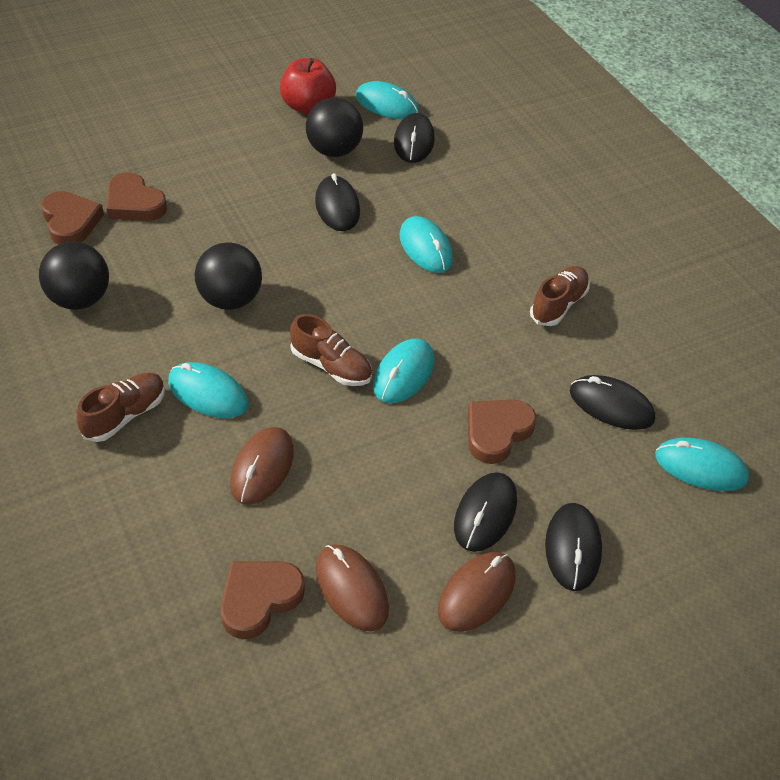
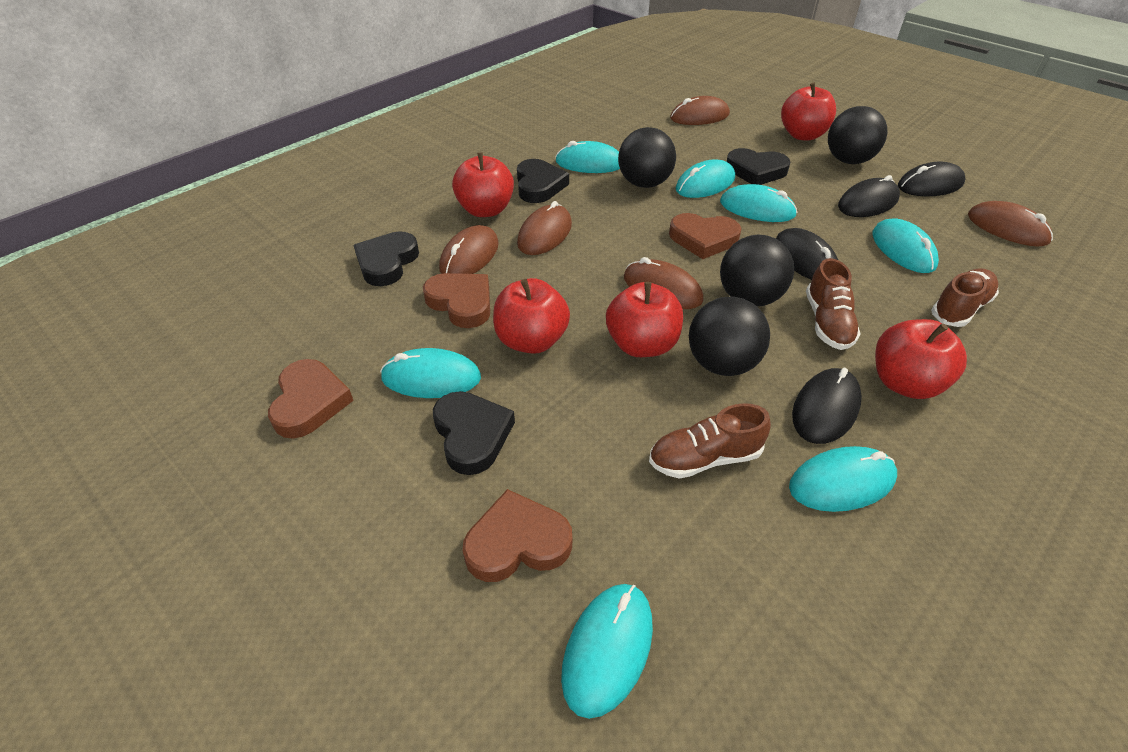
black ball: 3 -> 4
black heart: 0 -> 4
black mouse: 5 -> 4
brown mouse: 3 -> 5
red apple: 1 -> 5
turquoise mouse: 5 -> 7

